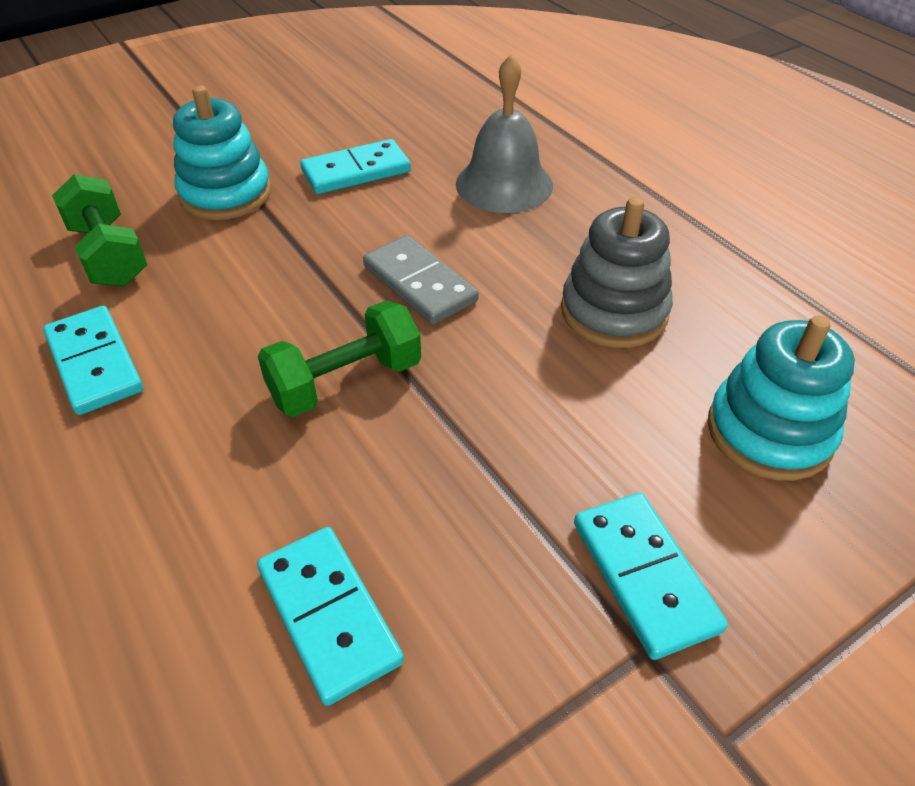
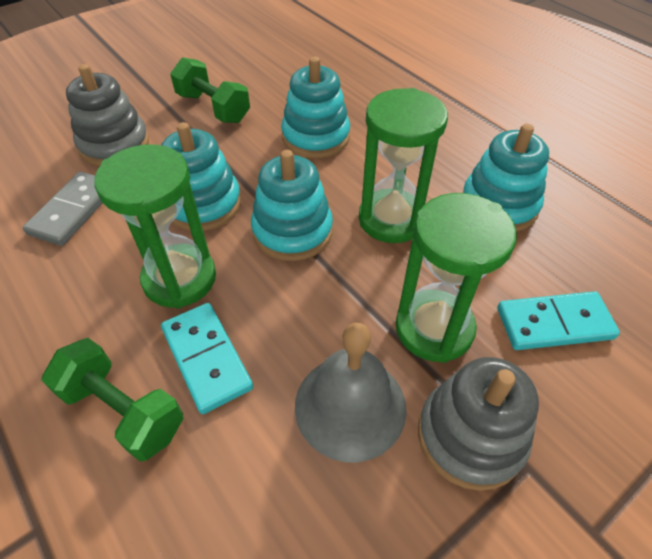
green hourglass: 0 -> 3
grey stacking toy: 1 -> 2
turquoise domino: 4 -> 2
turquoise stacking toy: 2 -> 4

